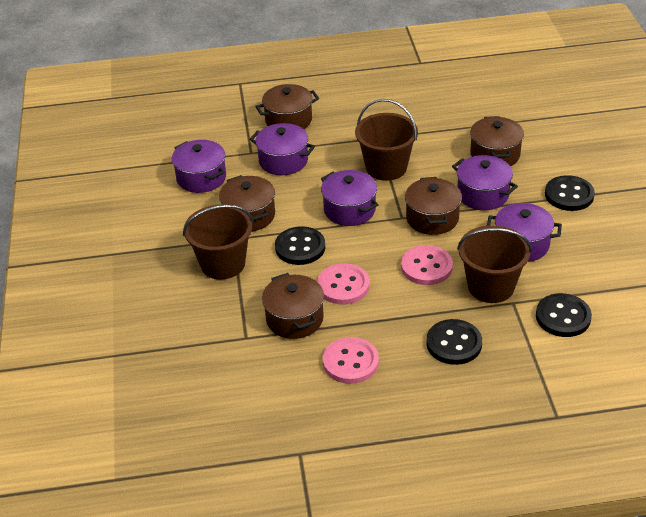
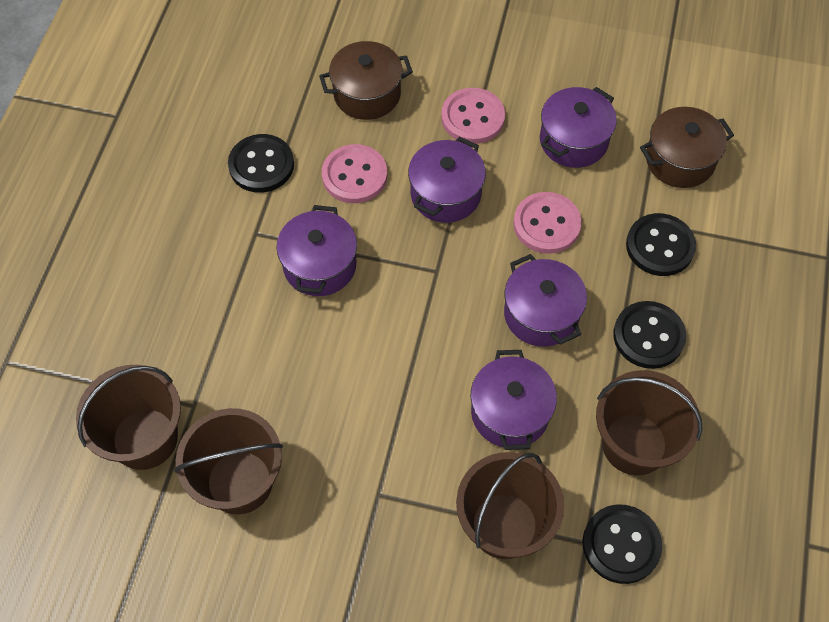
brown bucket: 3 -> 4
brown pot: 5 -> 2

